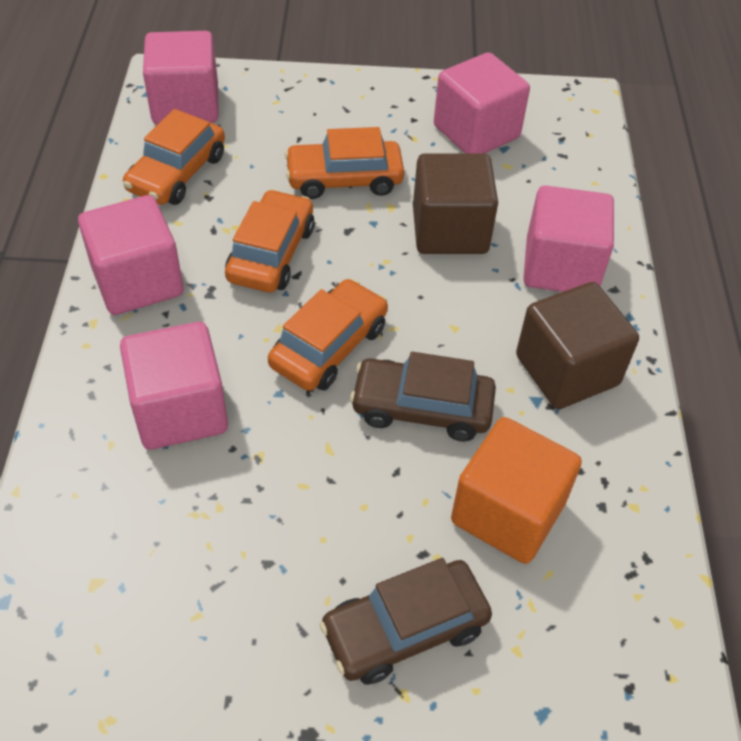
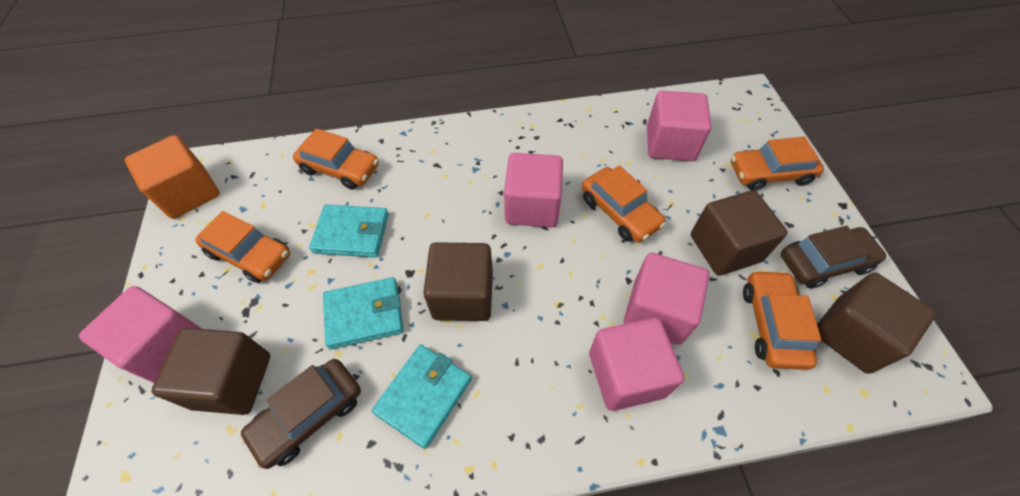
brown cube: 2 -> 4
orange car: 4 -> 5
turquoise wallet: 0 -> 3

